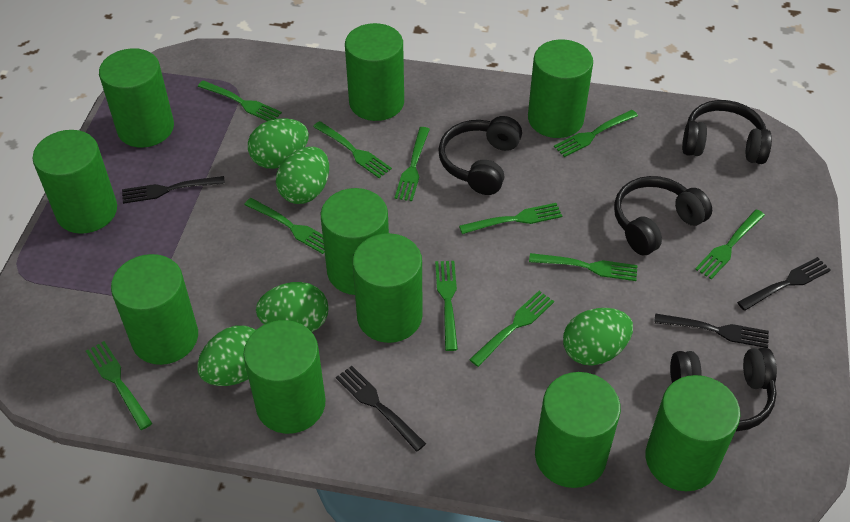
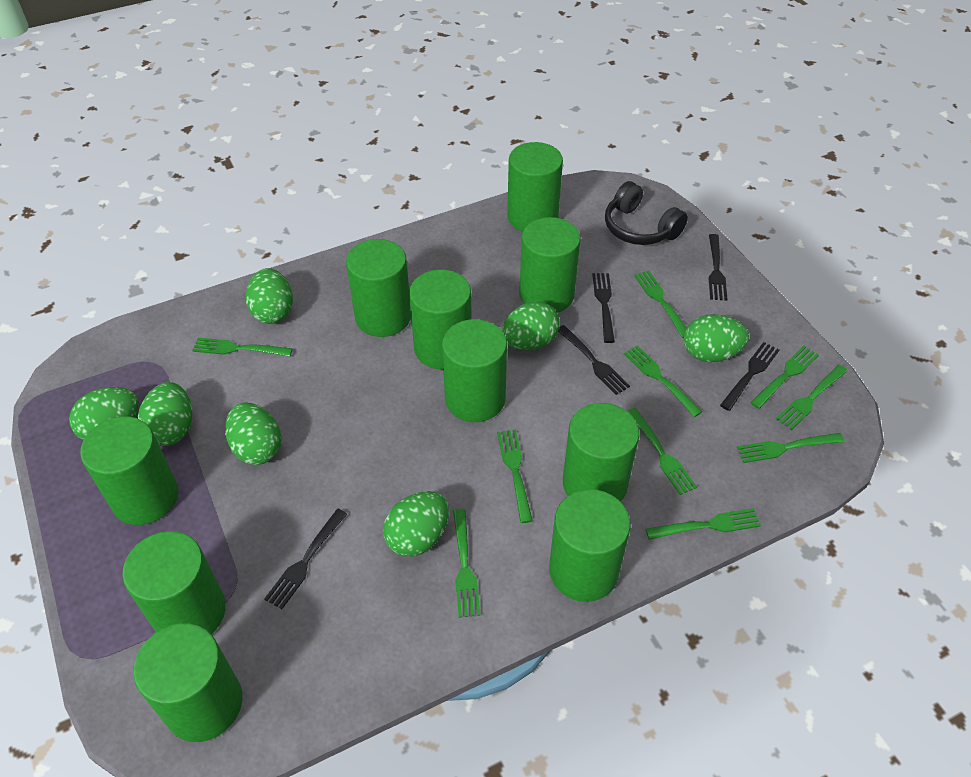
black fork: 4 -> 5
black headphones: 4 -> 1
green egg: 5 -> 7
green fork: 11 -> 10

